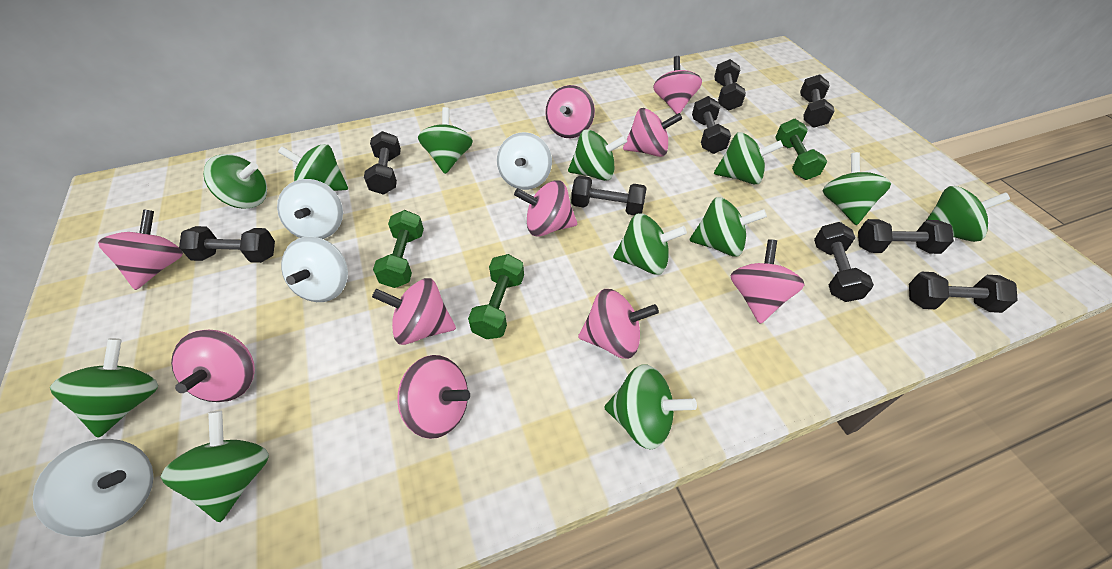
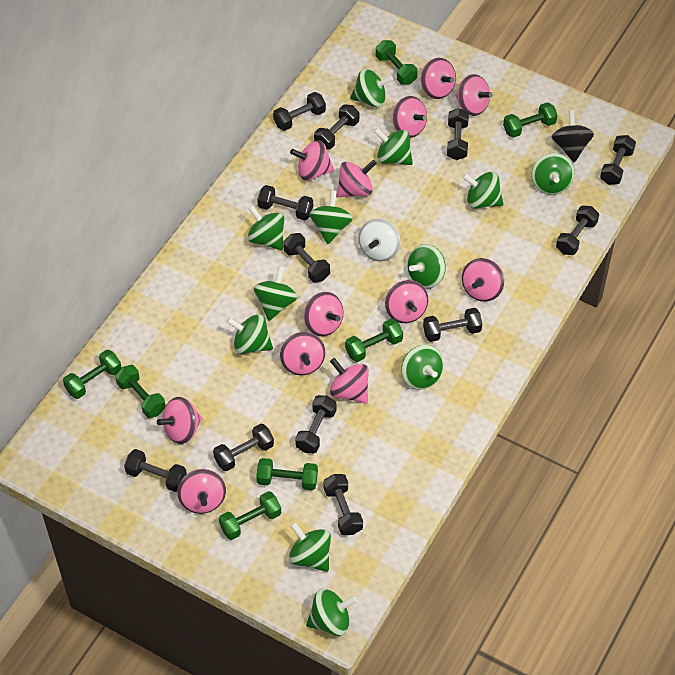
black dumbbell: 9 -> 12
black spinning top: 0 -> 1
green dumbbell: 3 -> 7
pink spinning top: 10 -> 12
white spinning top: 4 -> 1

